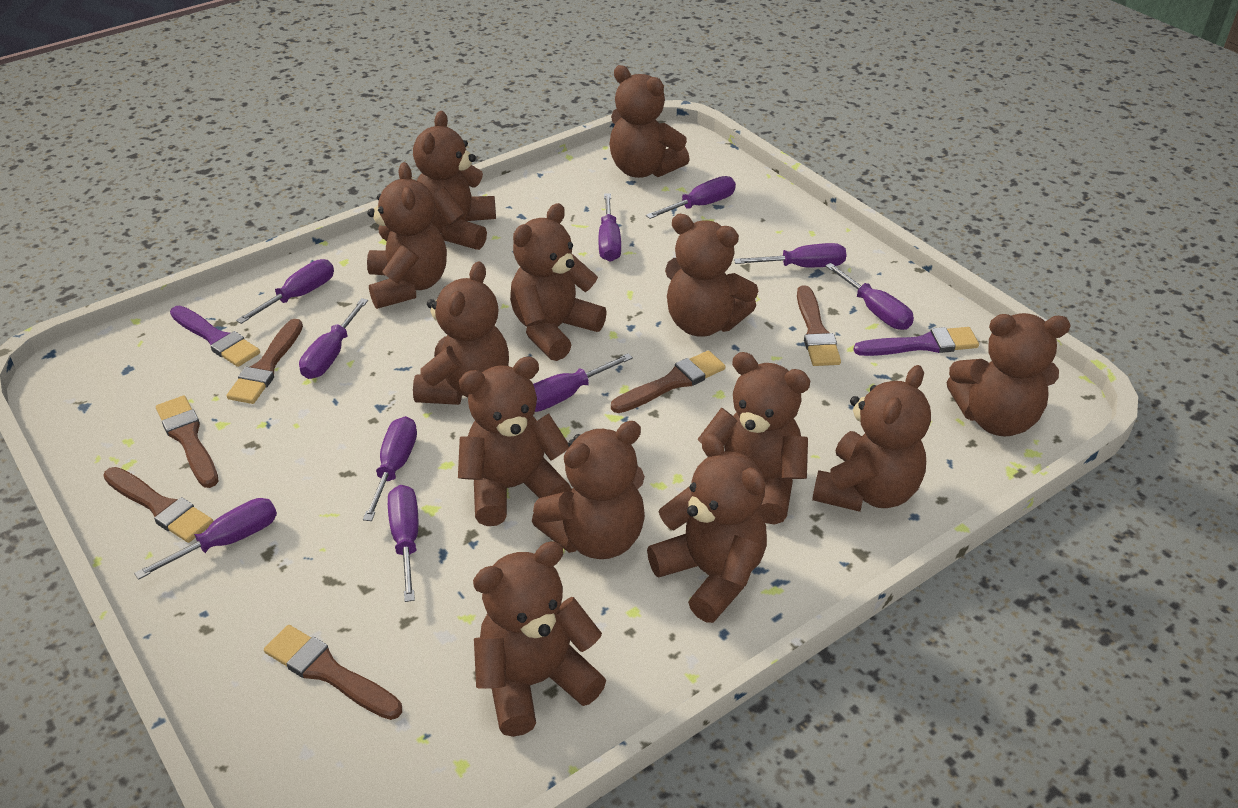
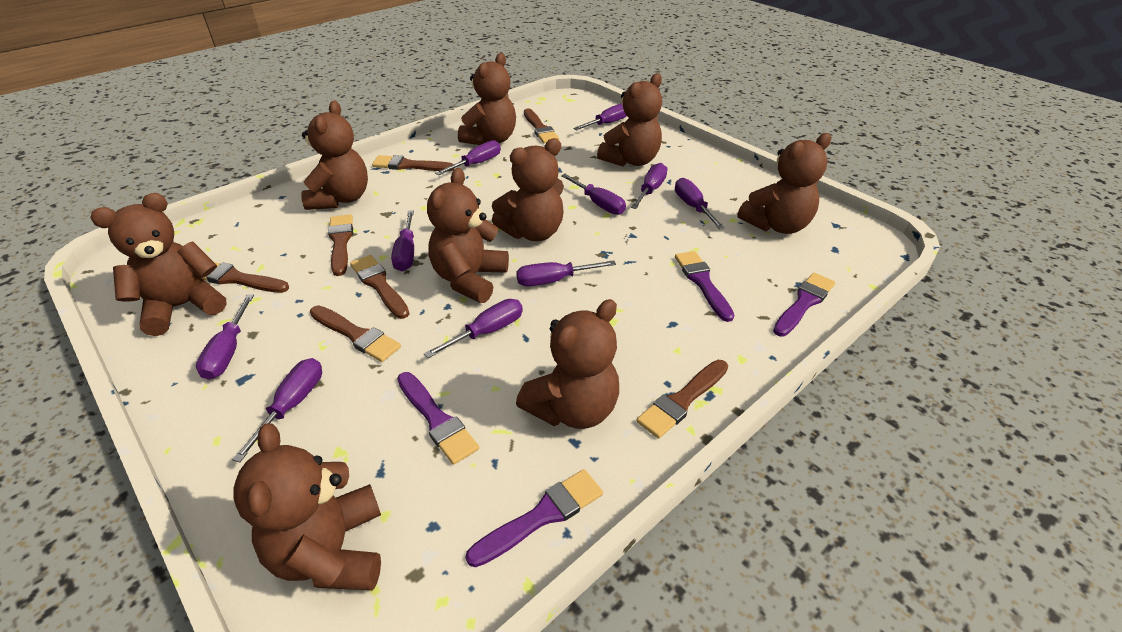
brown brush: 6 -> 7
brown teddy bear: 13 -> 9
purple brush: 2 -> 4

